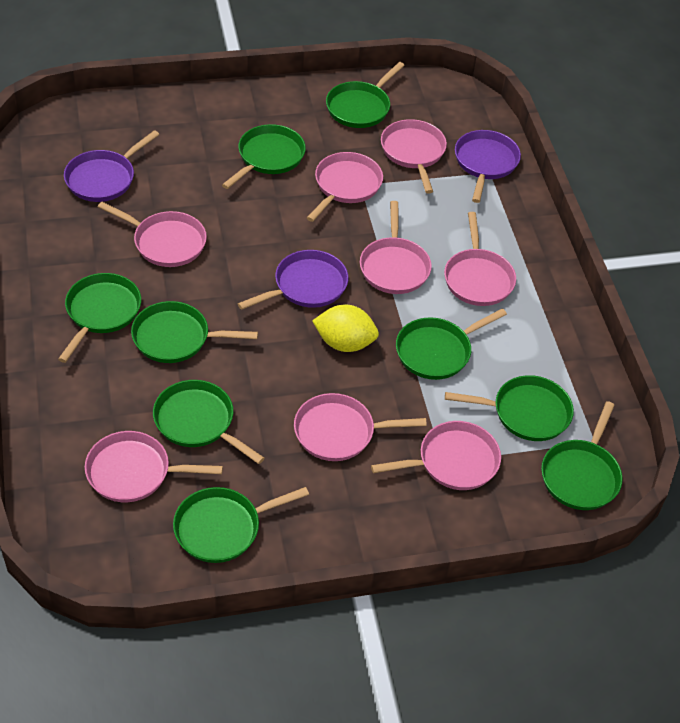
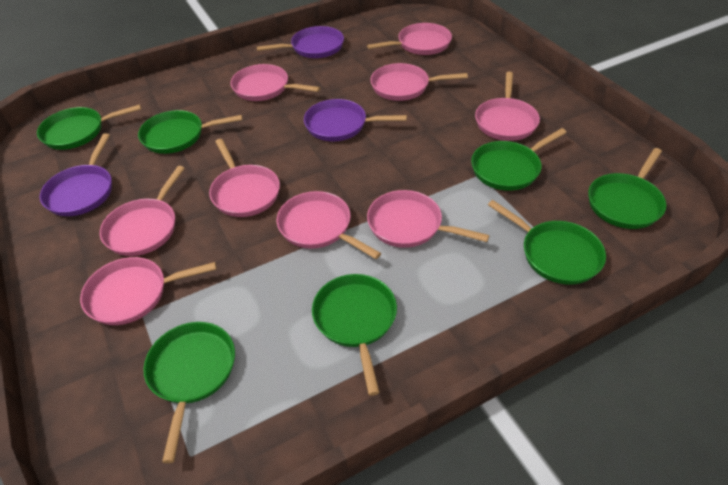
green pan: 9 -> 7
pink pan: 8 -> 9
yellow lemon: 1 -> 0

